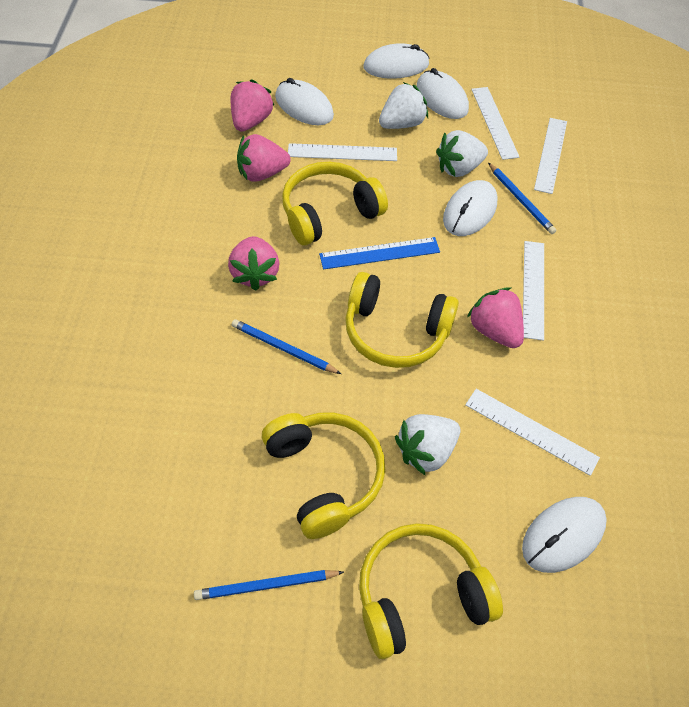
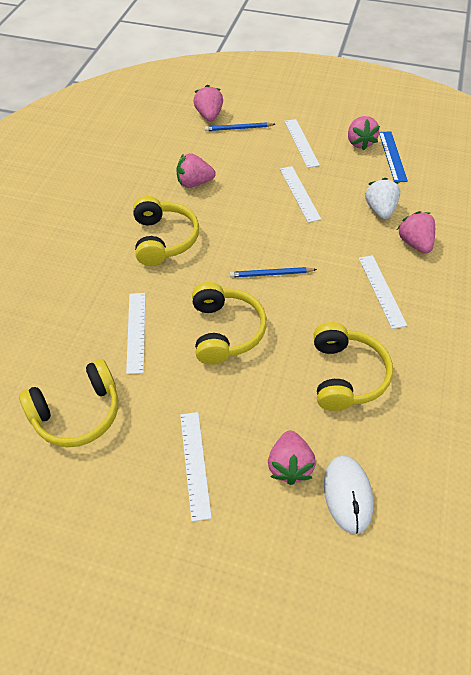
blue pencil: 3 -> 2
pink strawberry: 4 -> 5
white mouse: 5 -> 1
white strawberry: 3 -> 1

